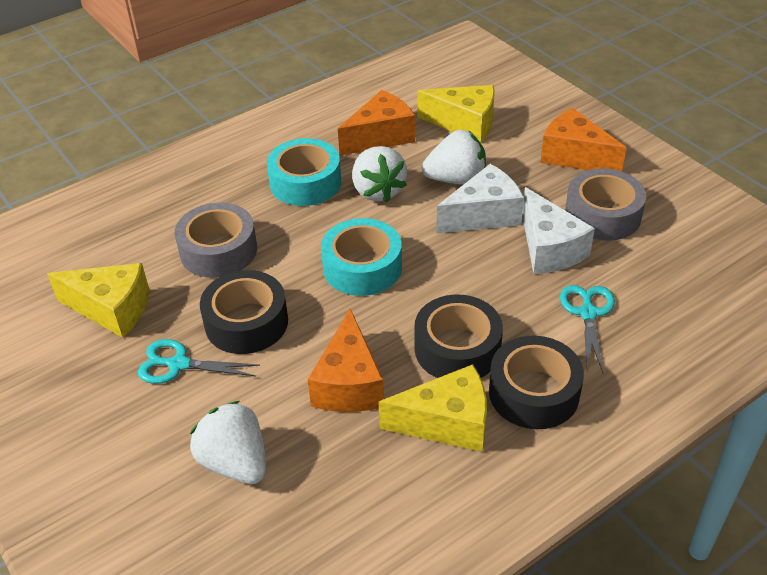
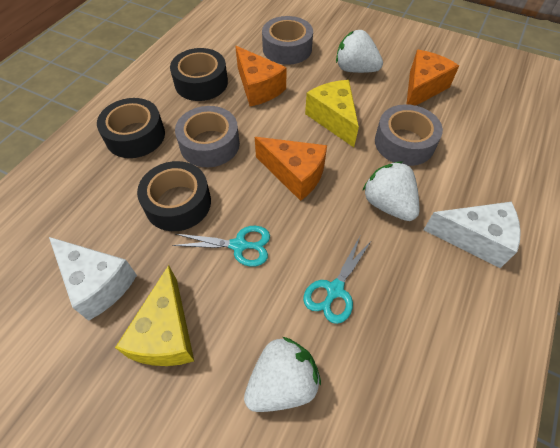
grey tape: 2 -> 3
turquoise tape: 2 -> 0
yellow cheese: 3 -> 2

